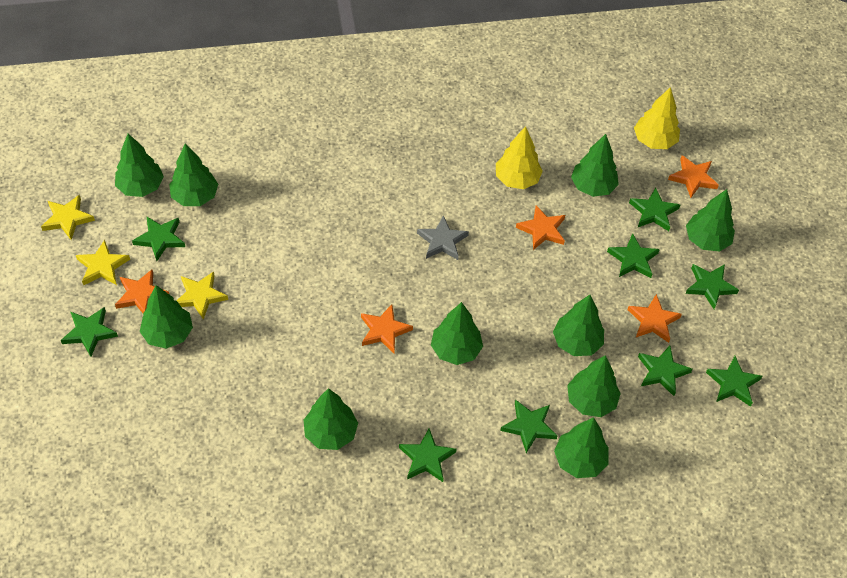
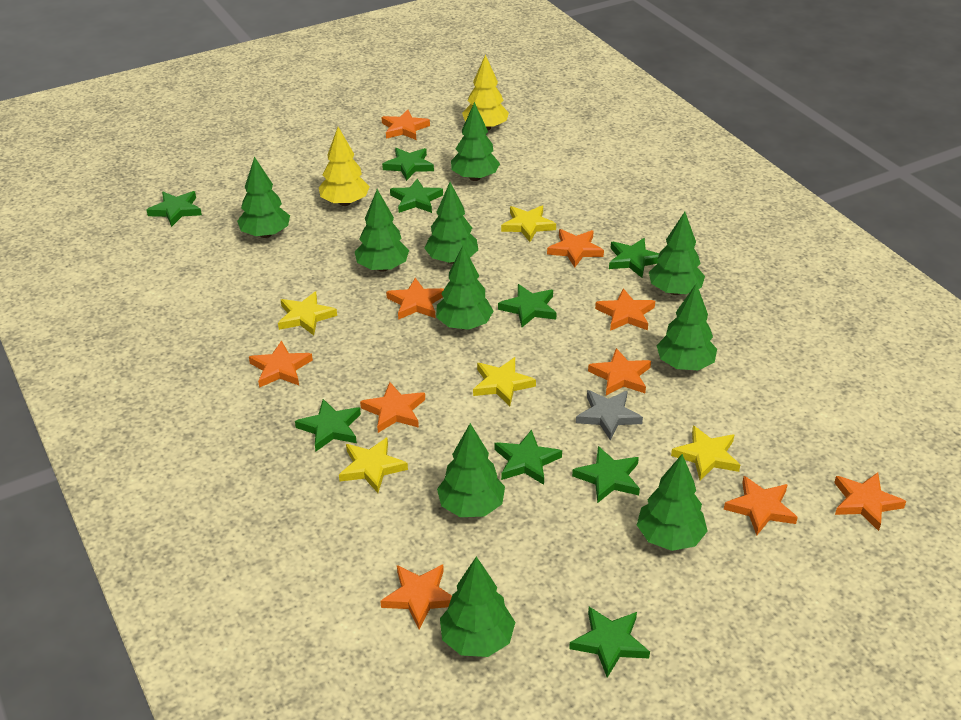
orange star: 5 -> 10
yellow star: 3 -> 5

